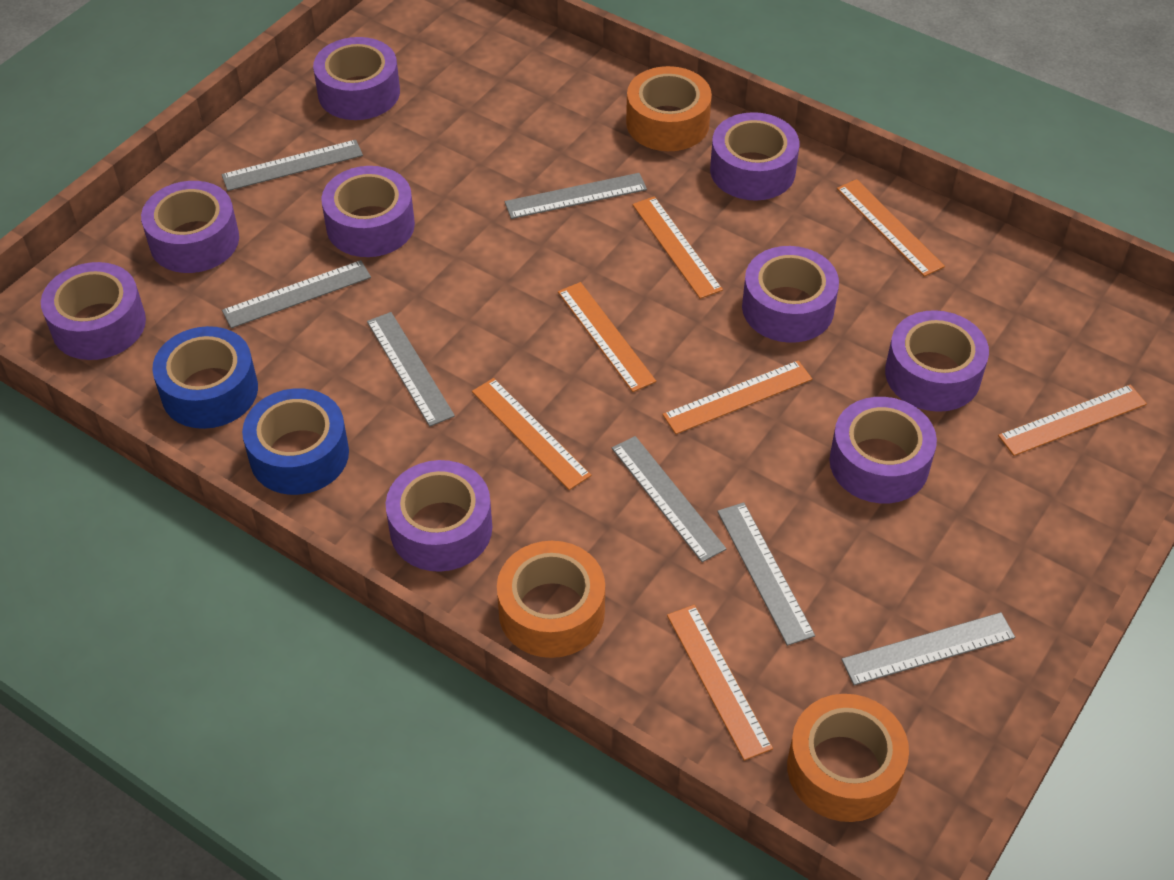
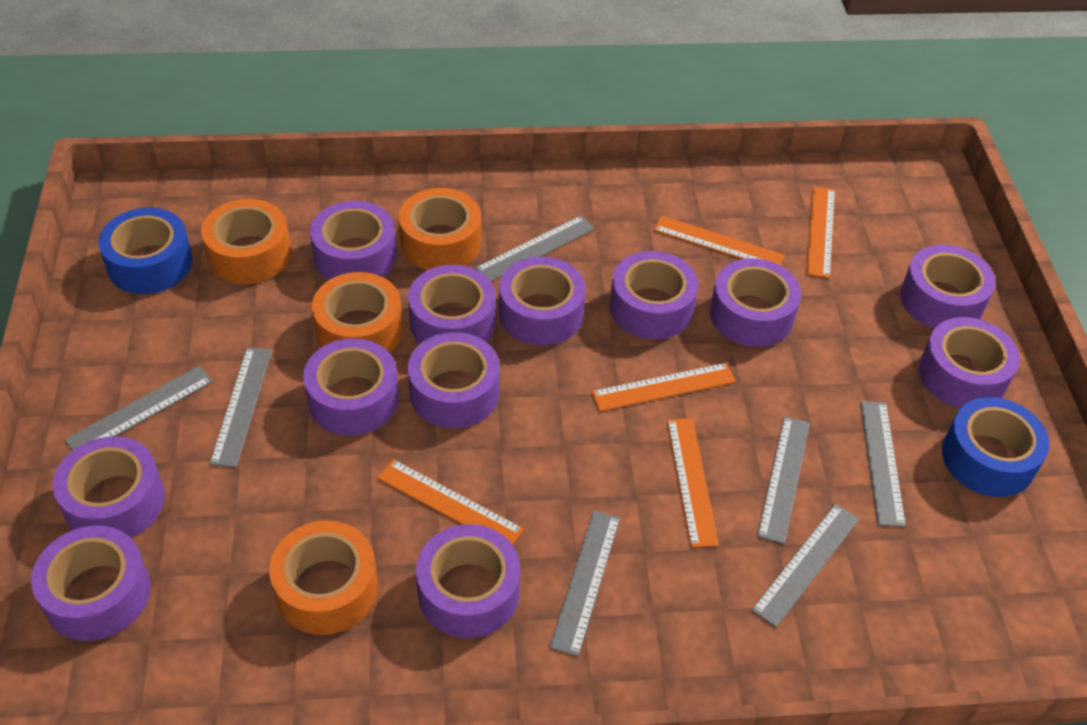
orange ruler: 7 -> 5
orange tape: 3 -> 4
purple tape: 9 -> 12

